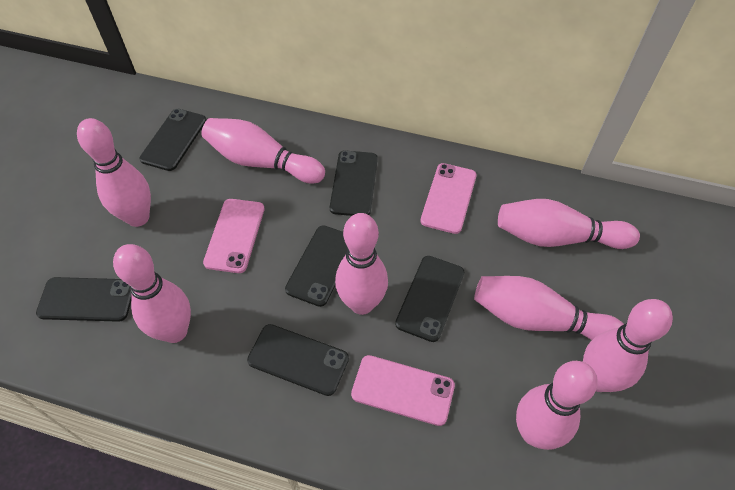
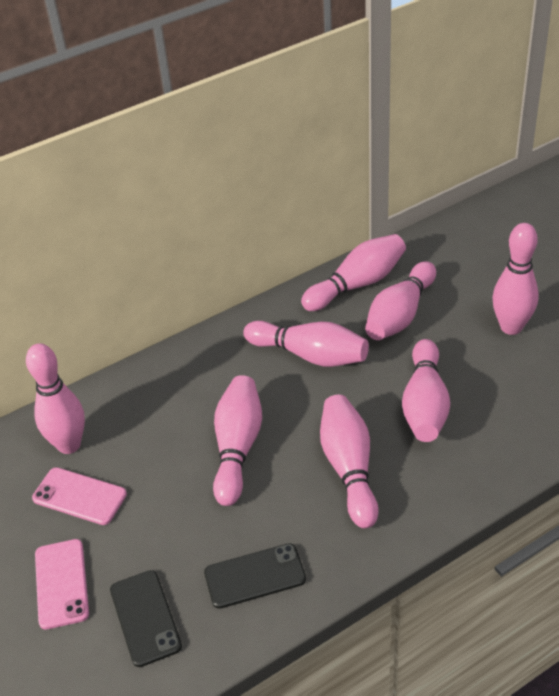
black phone: 6 -> 2
pink phone: 3 -> 2

